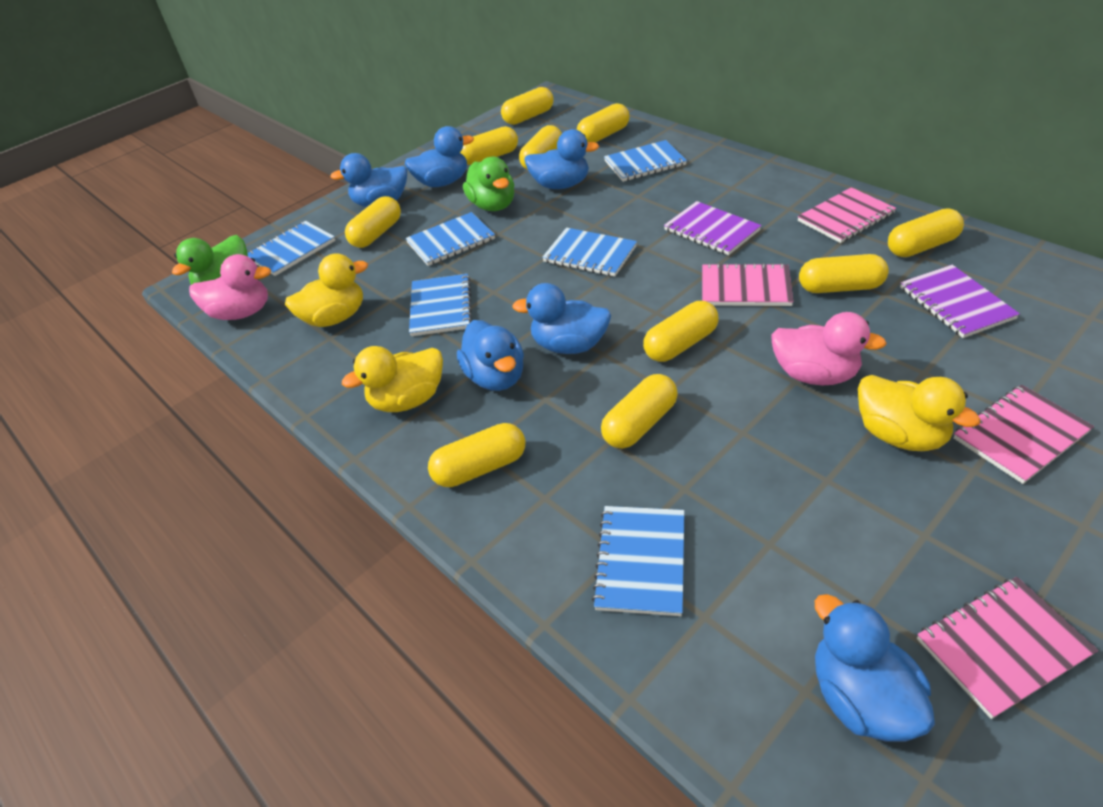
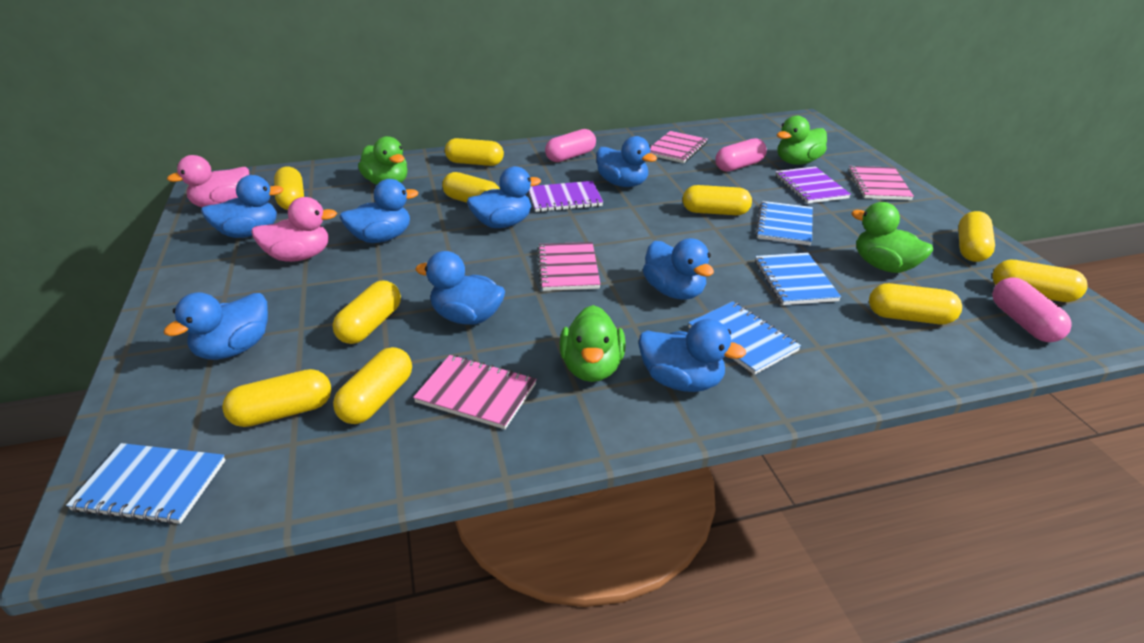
blue duck: 6 -> 8
blue notebook: 6 -> 4
green duck: 2 -> 4
pink capsule: 0 -> 3
yellow duck: 3 -> 0

